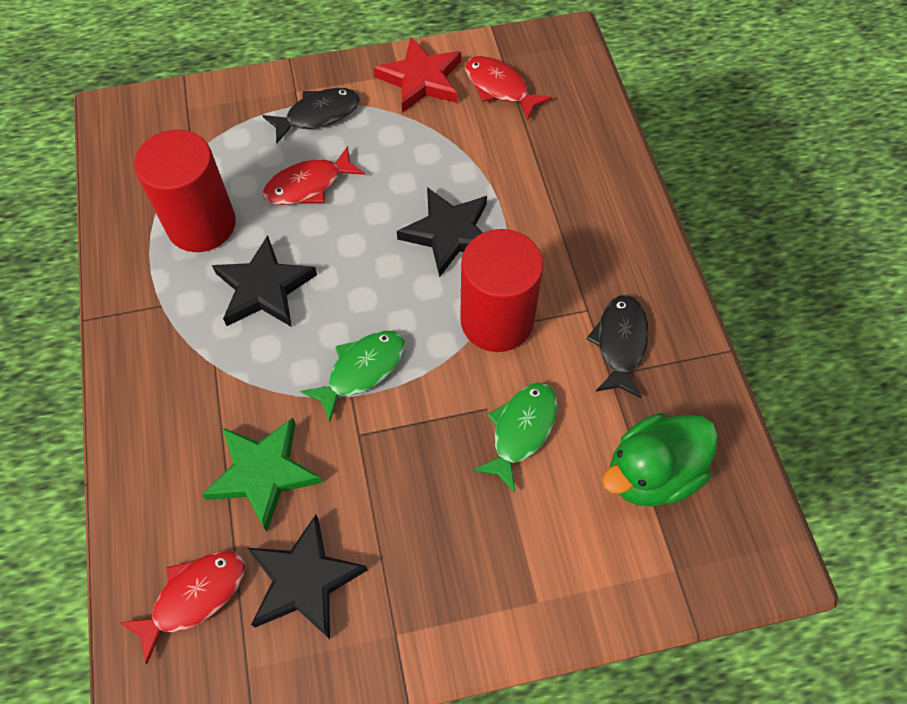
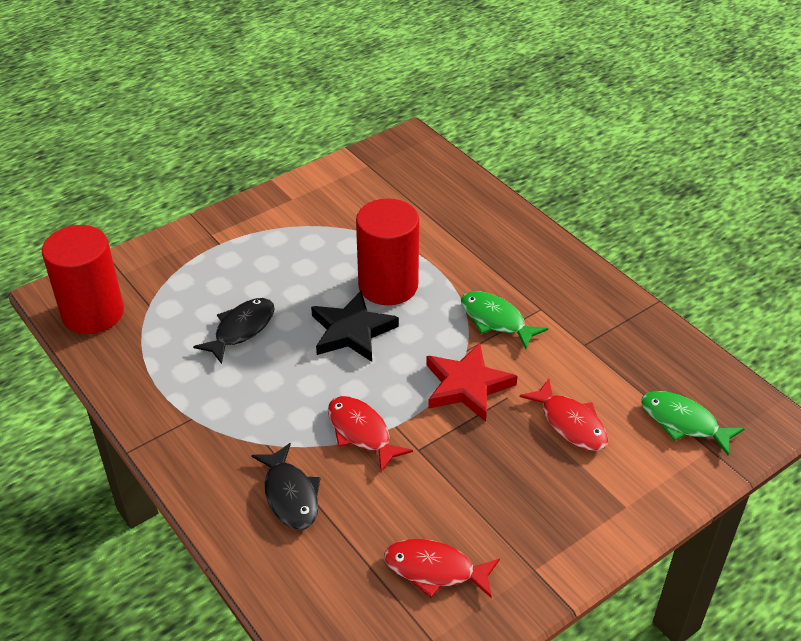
black star: 3 -> 1
green duck: 1 -> 0
green star: 1 -> 0

